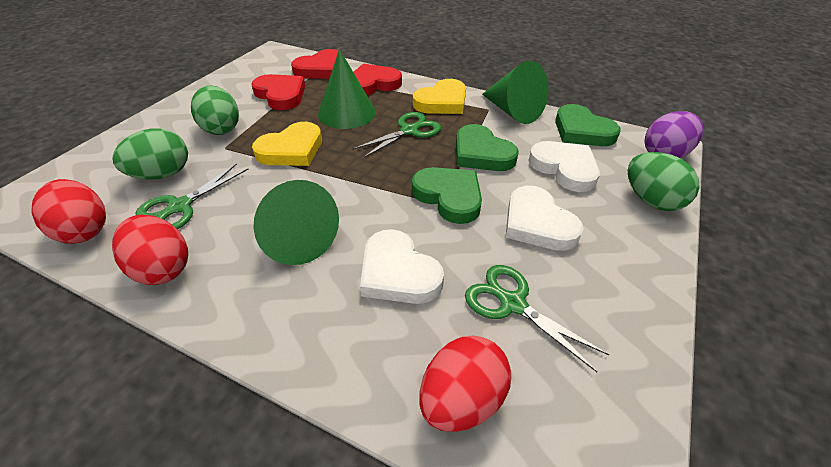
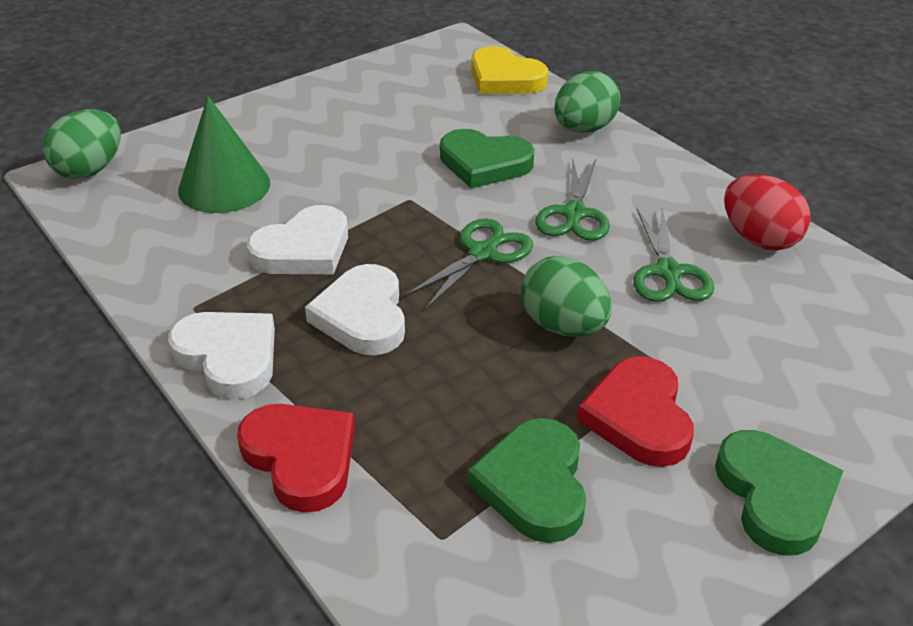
green cone: 3 -> 1
purple egg: 1 -> 0
red egg: 3 -> 1
red heart: 3 -> 2
yellow heart: 2 -> 1

